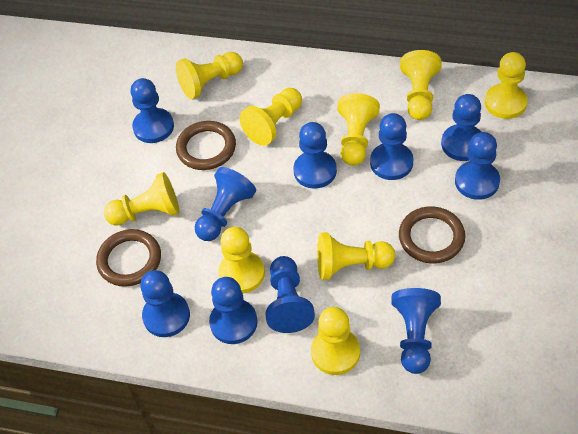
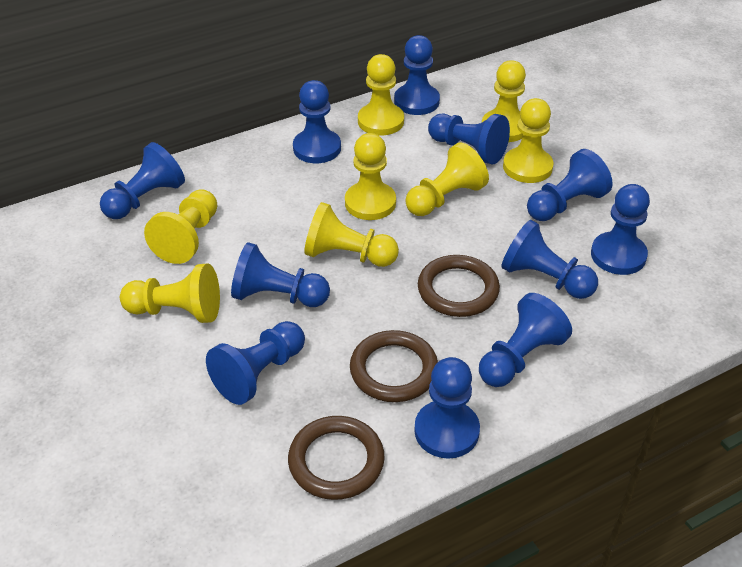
blue pawn: 10 -> 11
yellow pawn: 9 -> 8

